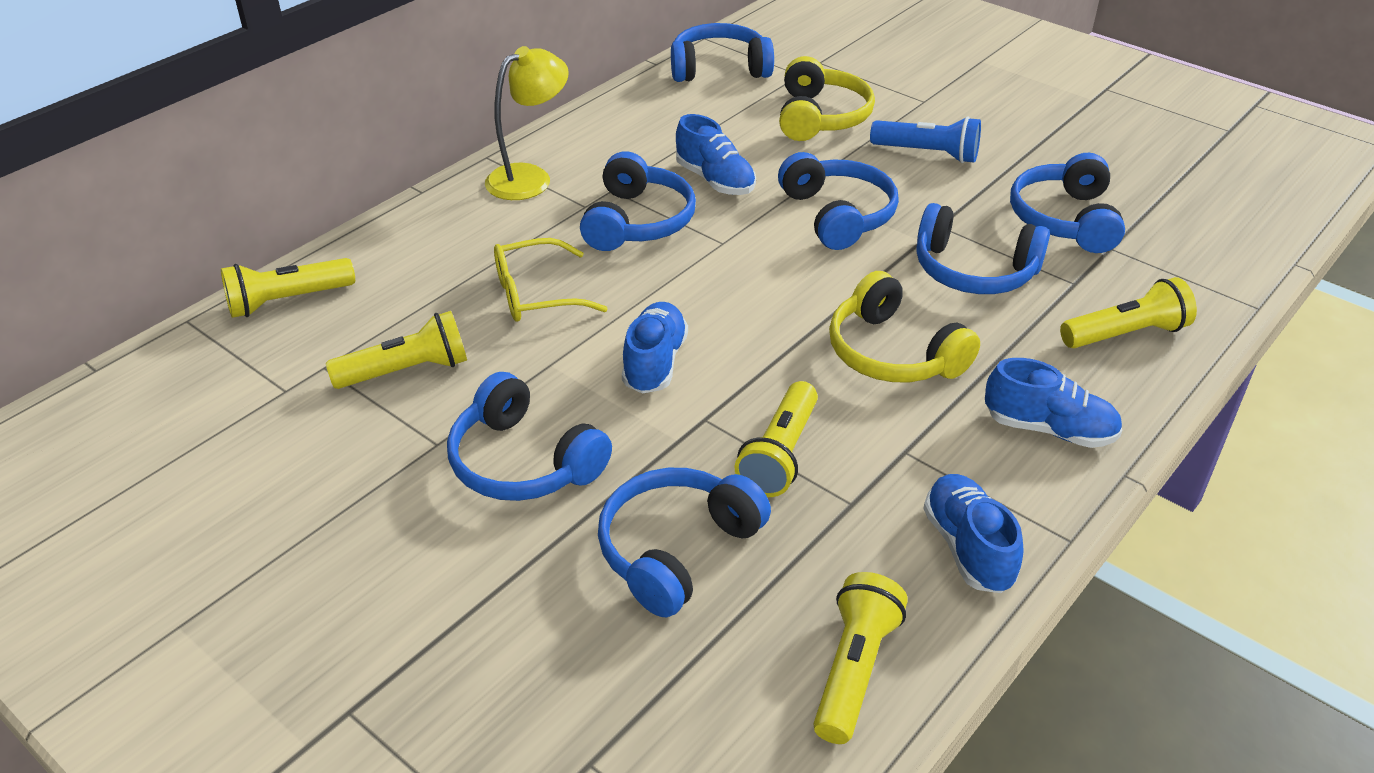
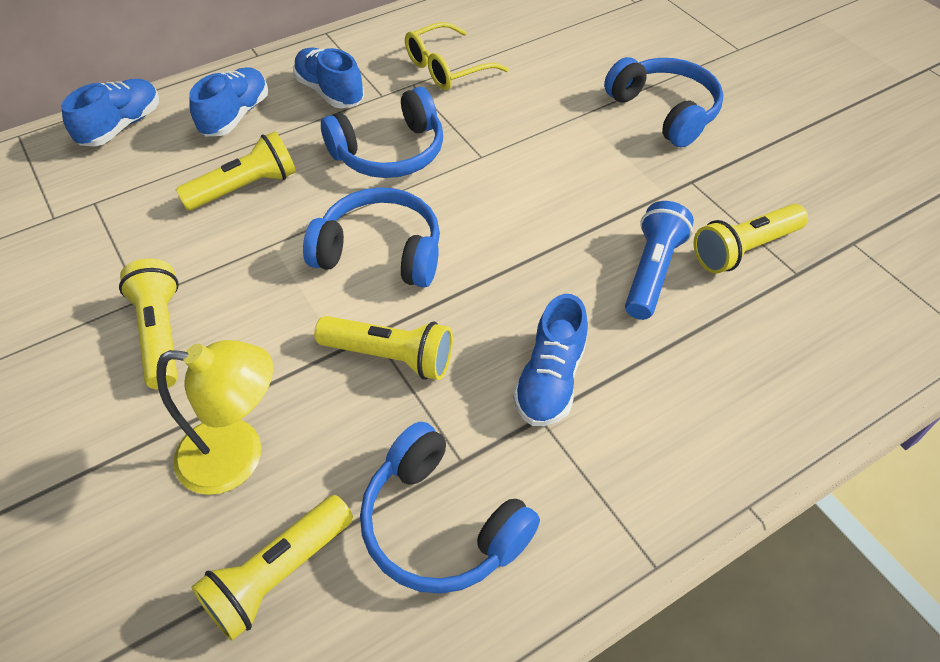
blue headphones: 7 -> 4
yellow headphones: 2 -> 0

